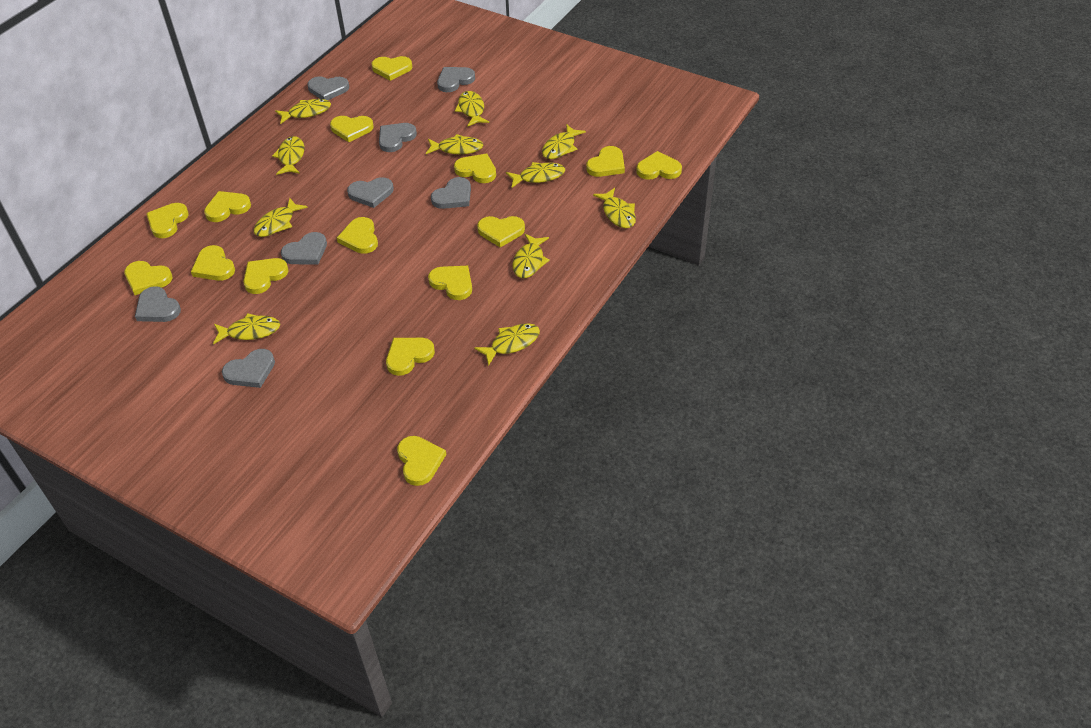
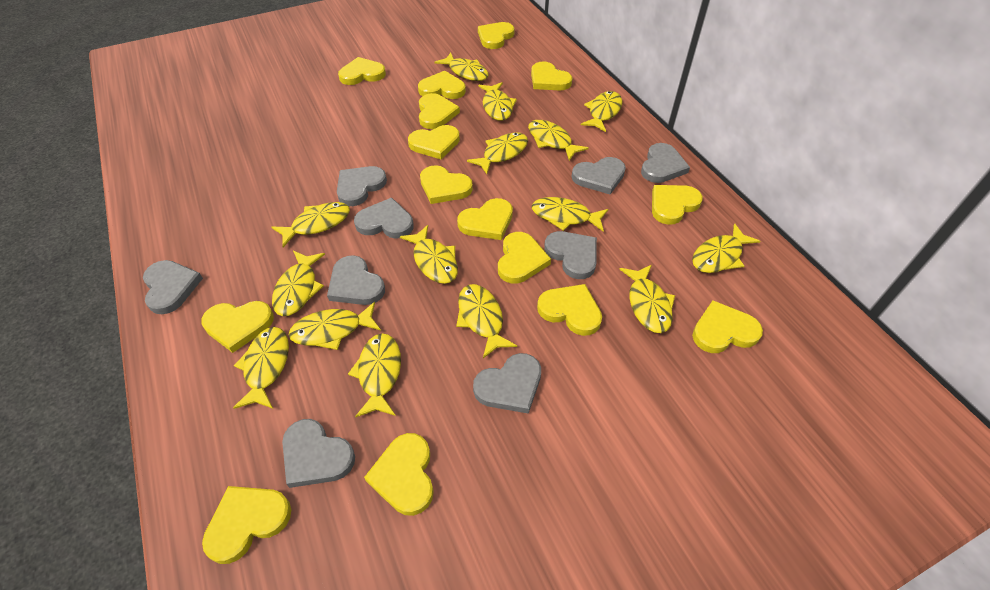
grey heart: 8 -> 9
yellow fish: 11 -> 15

